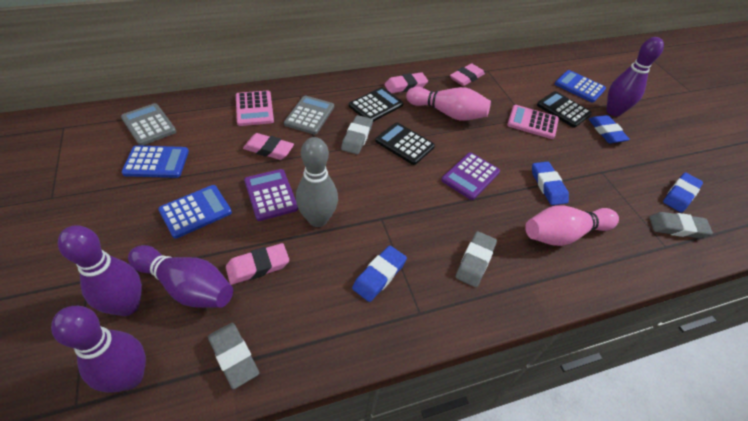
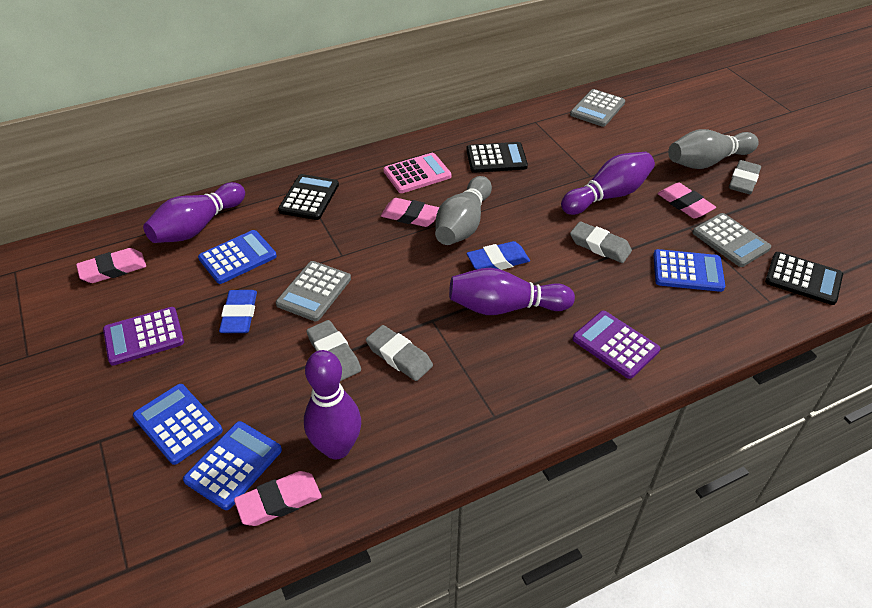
blue calculator: 3 -> 4
blue eraser: 4 -> 2
grey bowling pin: 1 -> 2
grey calculator: 2 -> 3
pink bowling pin: 2 -> 0
pink calculator: 2 -> 1

